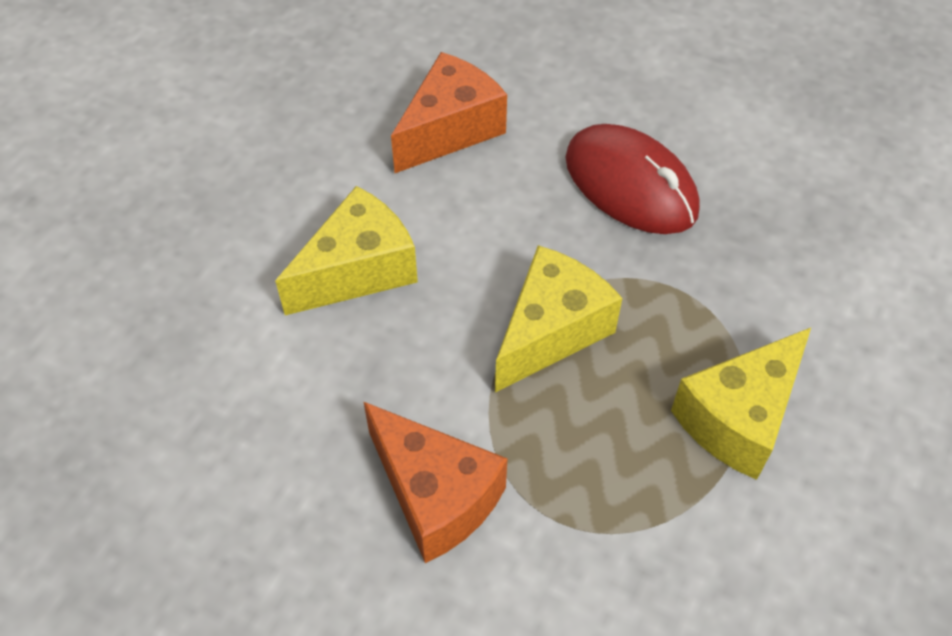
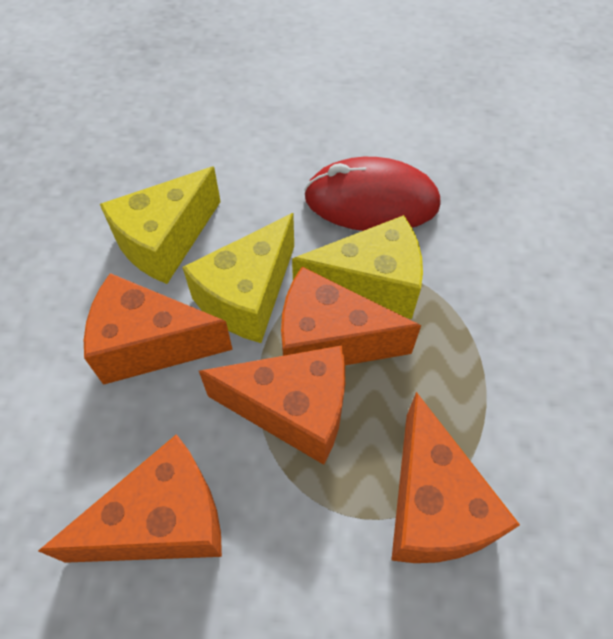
orange cheese: 2 -> 5

